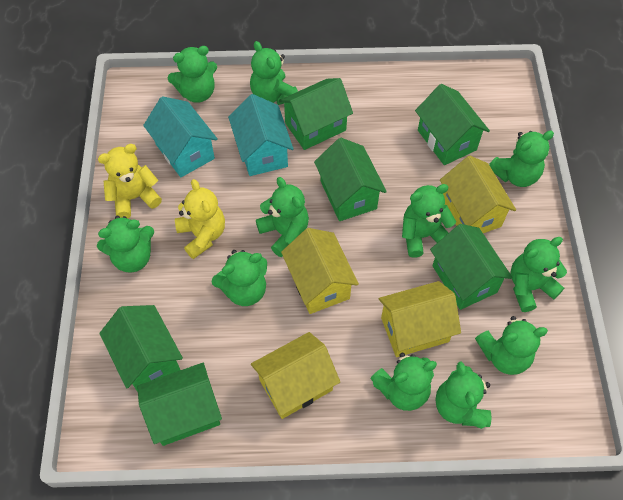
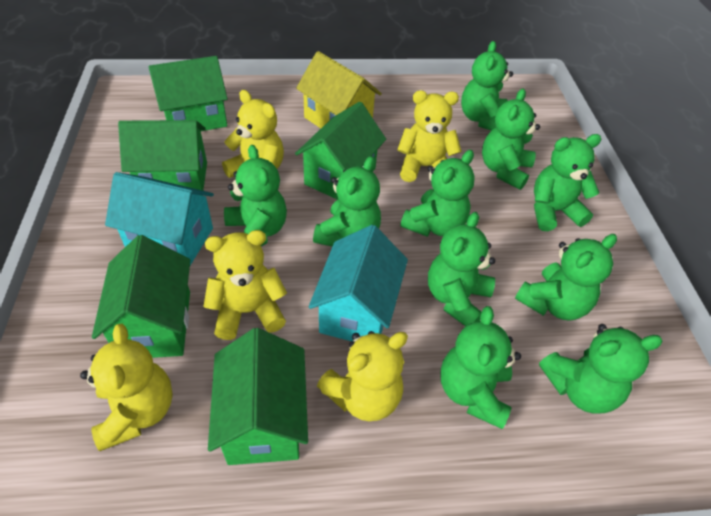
green house: 6 -> 5
green teddy bear: 11 -> 10
yellow house: 4 -> 1
yellow teddy bear: 2 -> 5

